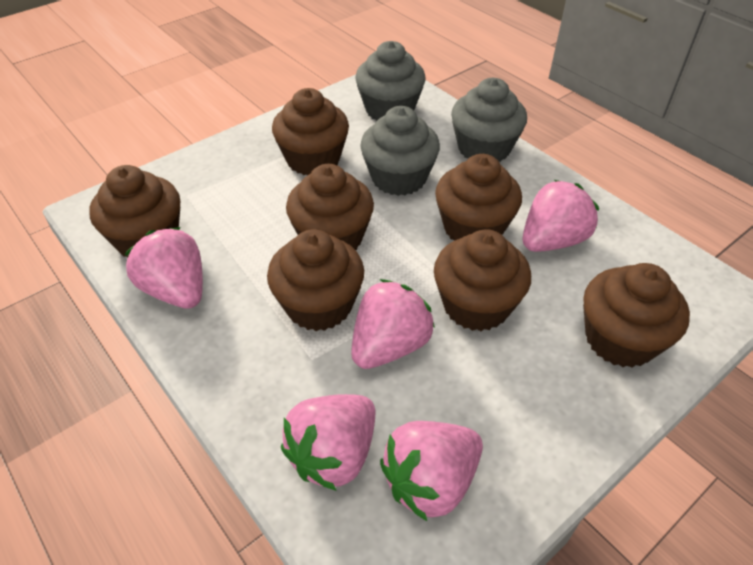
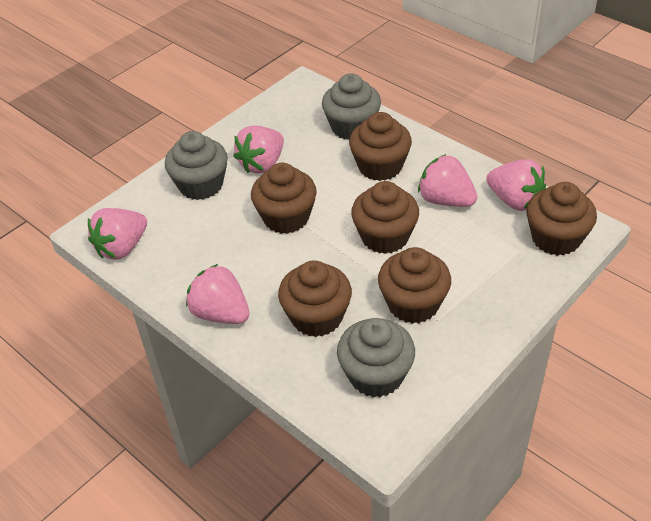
brown cupcake: 7 -> 6

